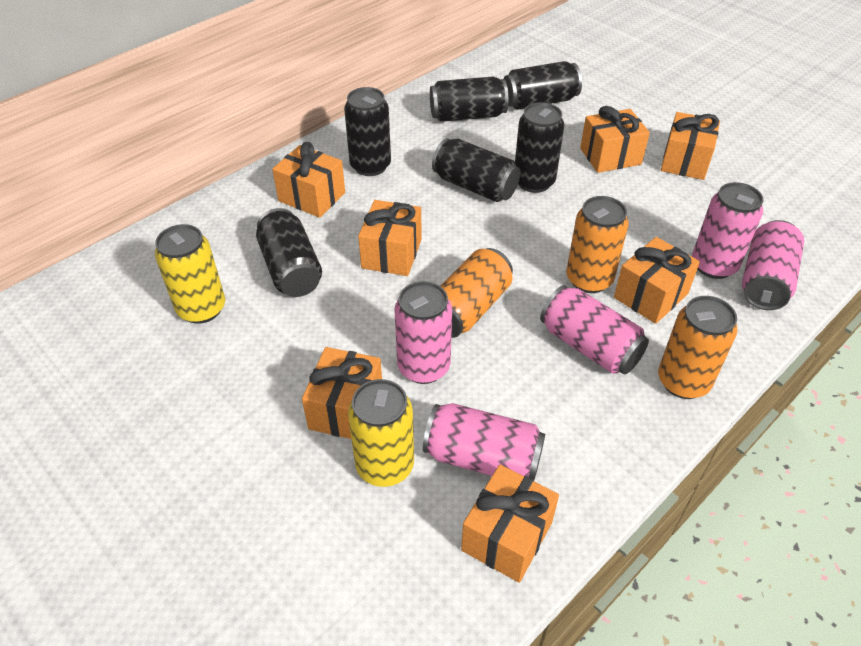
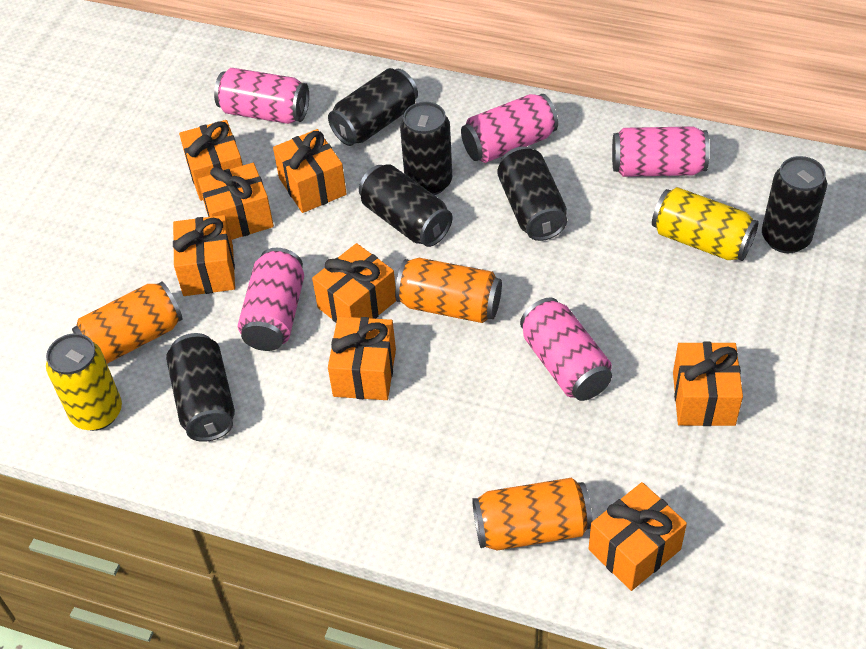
orange gift: 7 -> 8

